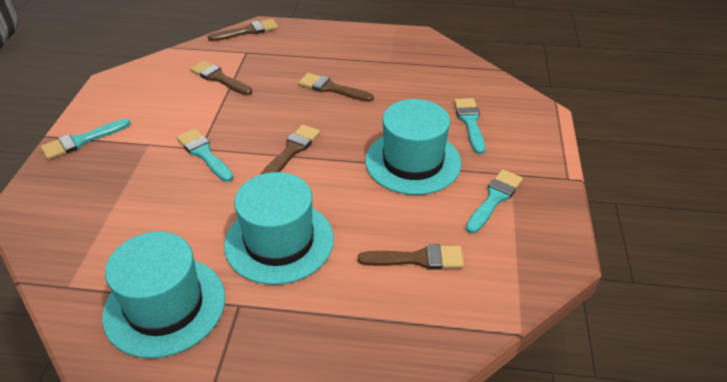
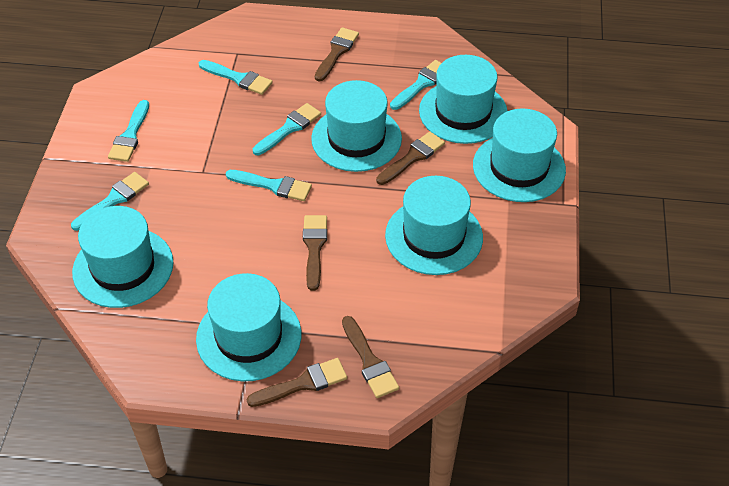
turquoise brush: 4 -> 6
turquoise hat: 3 -> 6

